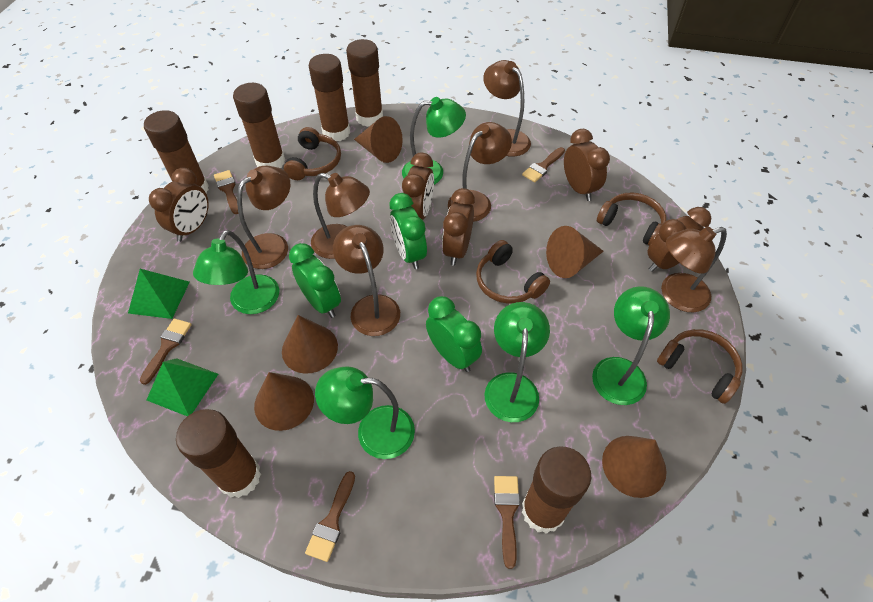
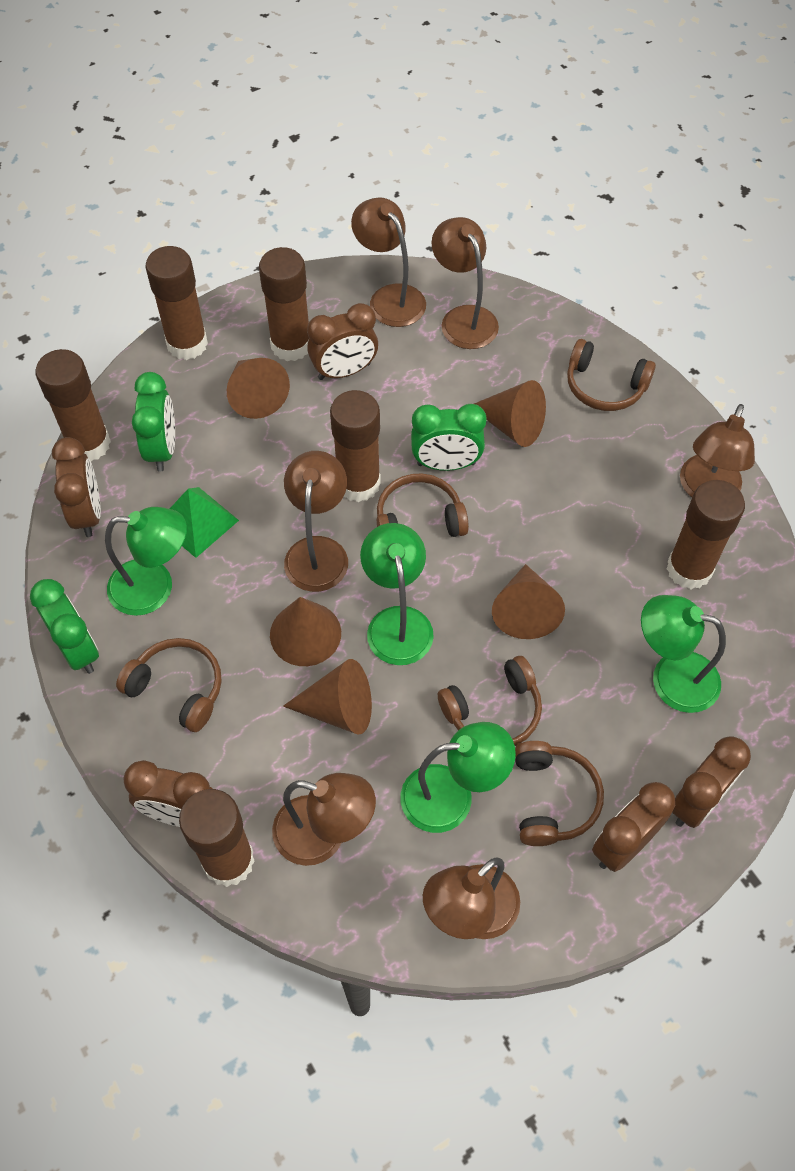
brown brush: 5 -> 0
brown headphones: 4 -> 5
green lamp: 5 -> 4
green pyramid: 2 -> 1

